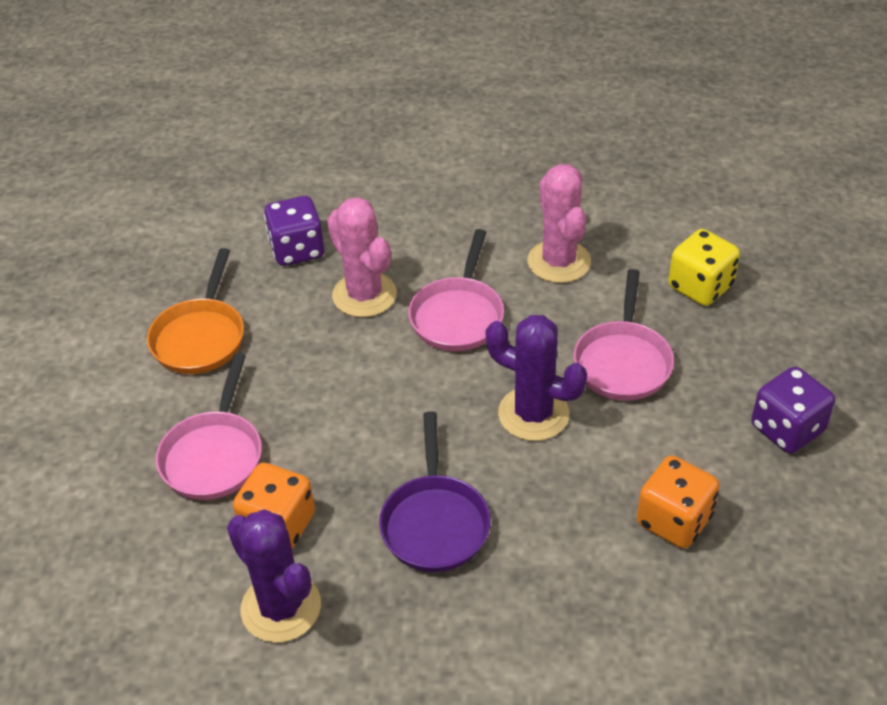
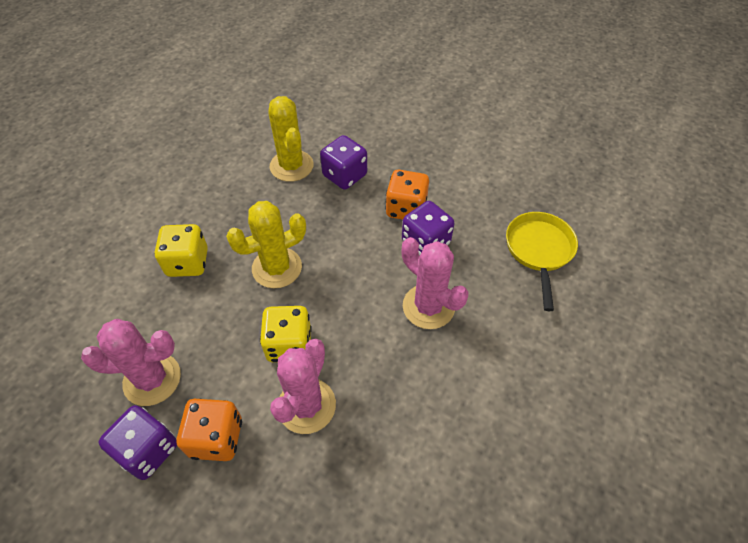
orange pan: 1 -> 0
pink cactus: 2 -> 3
pink pan: 3 -> 0
purple cactus: 2 -> 0
purple dice: 2 -> 3
purple pan: 1 -> 0
yellow cactus: 0 -> 2
yellow dice: 1 -> 2
yellow pan: 0 -> 1

